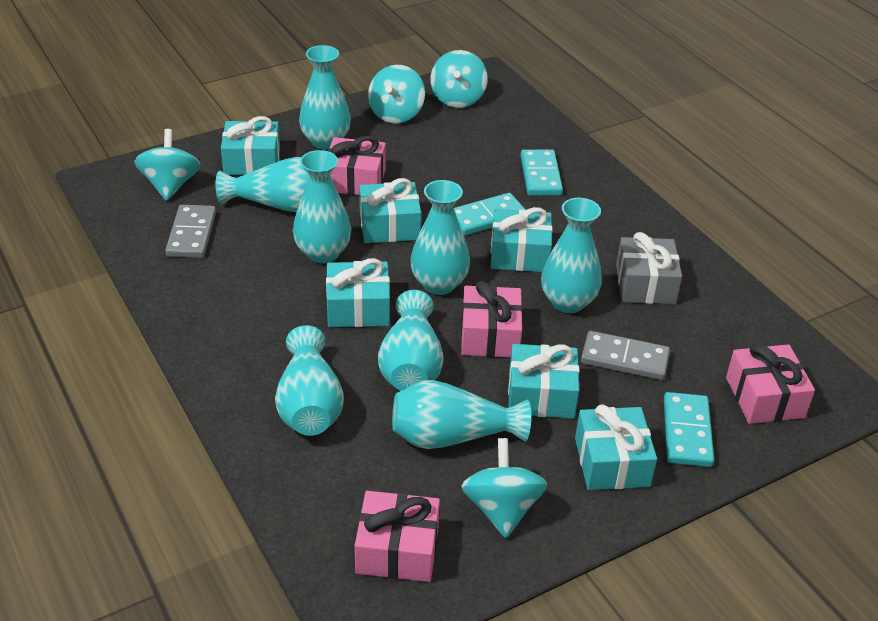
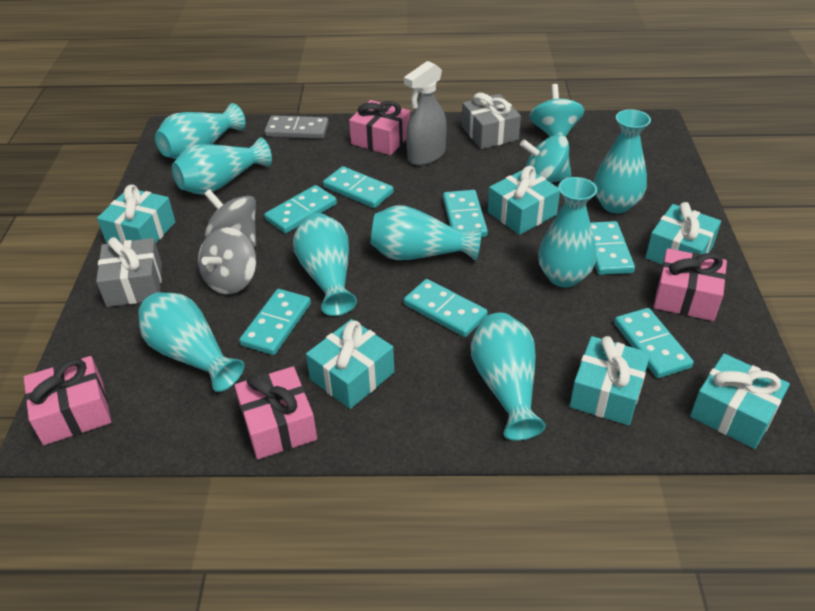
grey domino: 2 -> 1
grey gift: 1 -> 2
grey spinning top: 0 -> 2
grey spray bottle: 0 -> 1
turquoise domino: 3 -> 7
turquoise spinning top: 4 -> 2

